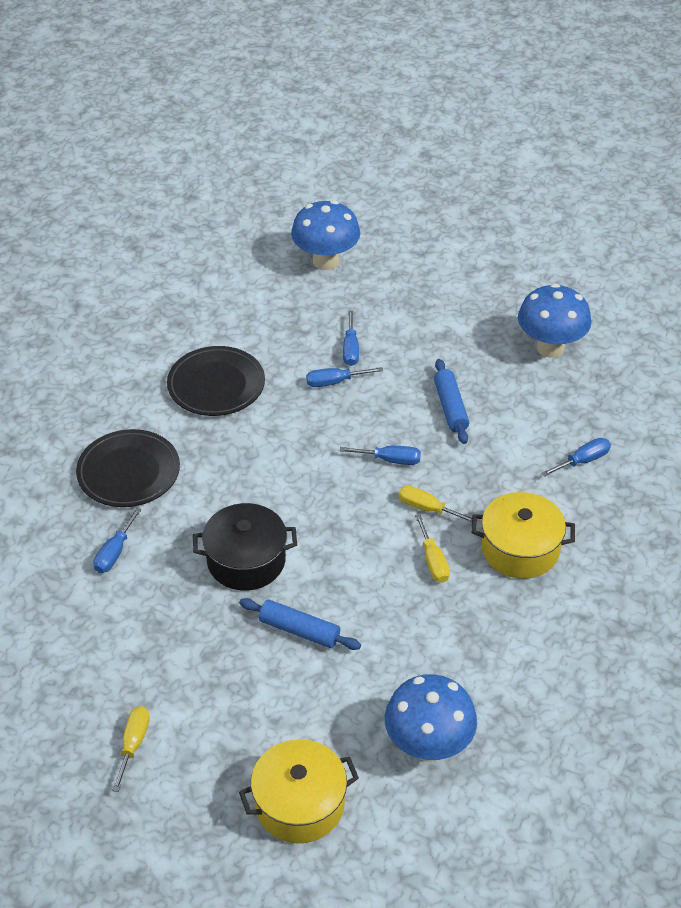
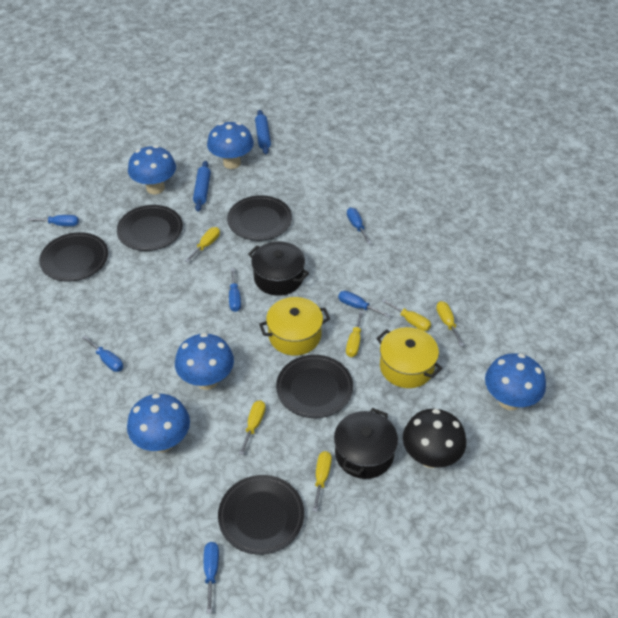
black mushroom: 0 -> 1
black plate: 2 -> 5
black pot: 1 -> 2
blue mushroom: 3 -> 5
blue screwdriver: 5 -> 6
yellow screwdriver: 3 -> 6

